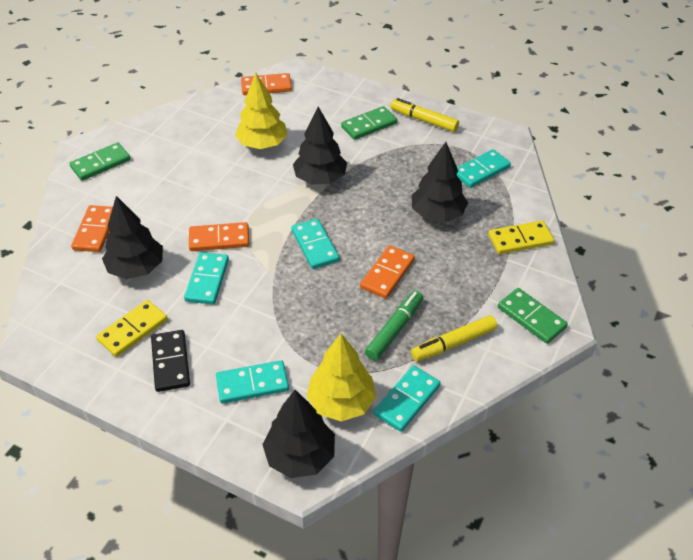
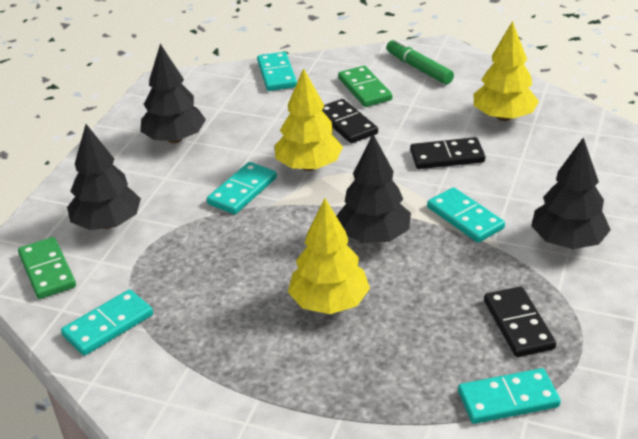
black domino: 1 -> 3
green domino: 3 -> 2
orange domino: 4 -> 0
yellow domino: 2 -> 0
yellow marker: 2 -> 0
yellow tree: 2 -> 3

